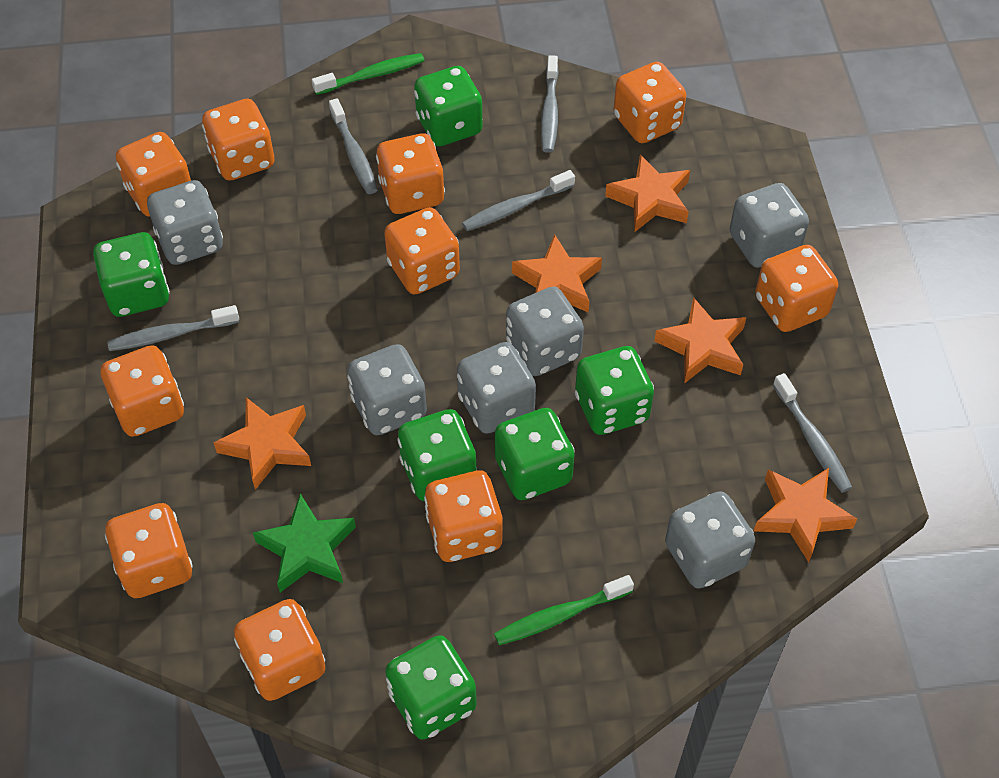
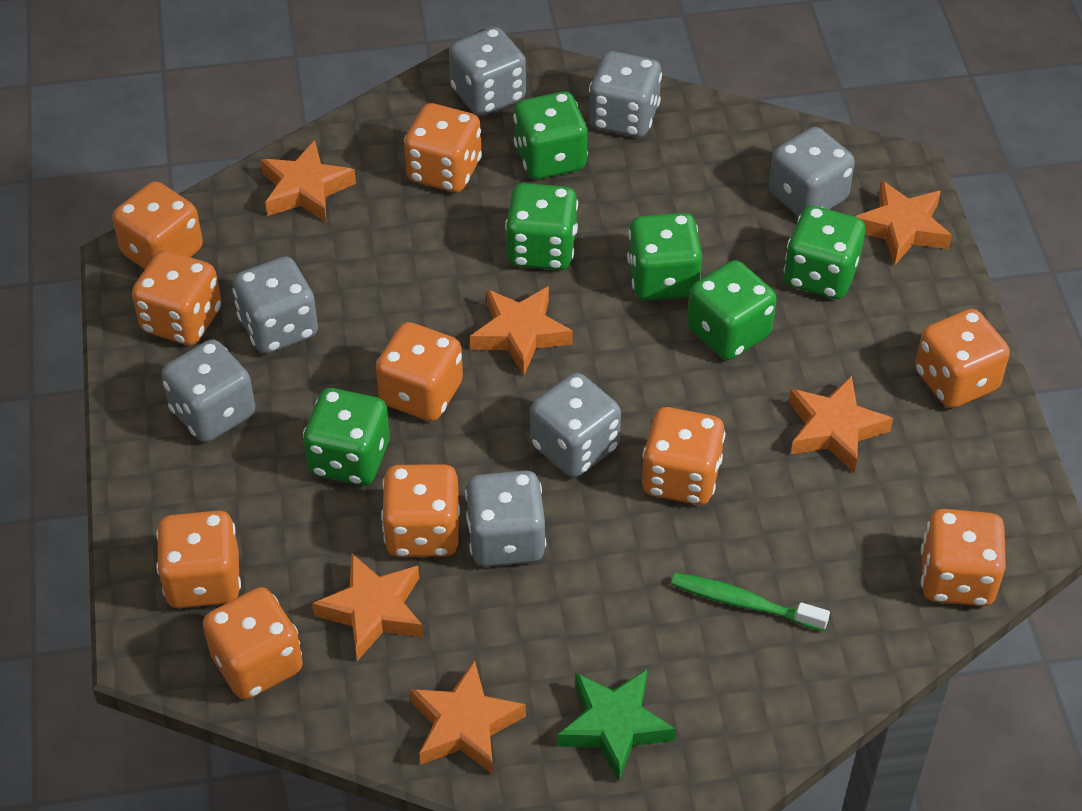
green toothbrush: 2 -> 1
grey dice: 6 -> 7
grey toothbrush: 5 -> 0
orange star: 5 -> 6

